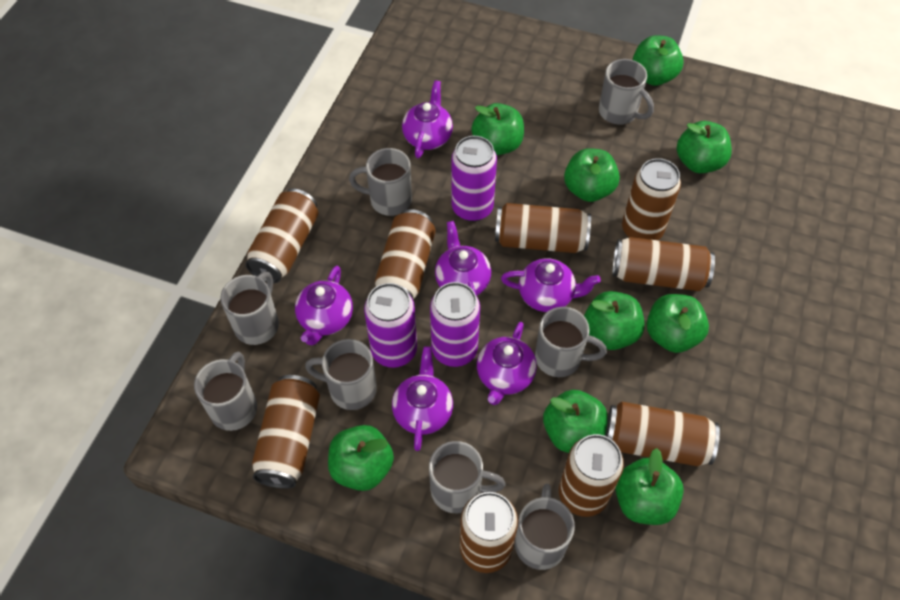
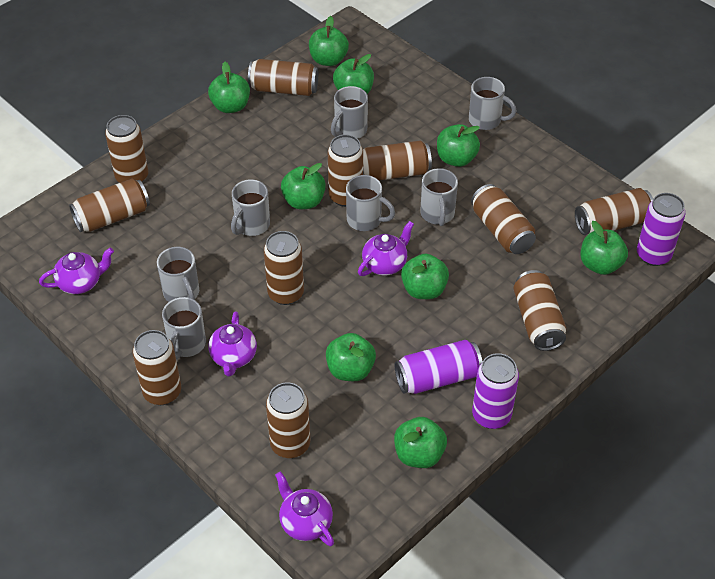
brown can: 9 -> 11
grey mug: 8 -> 7
purple teapot: 6 -> 4

